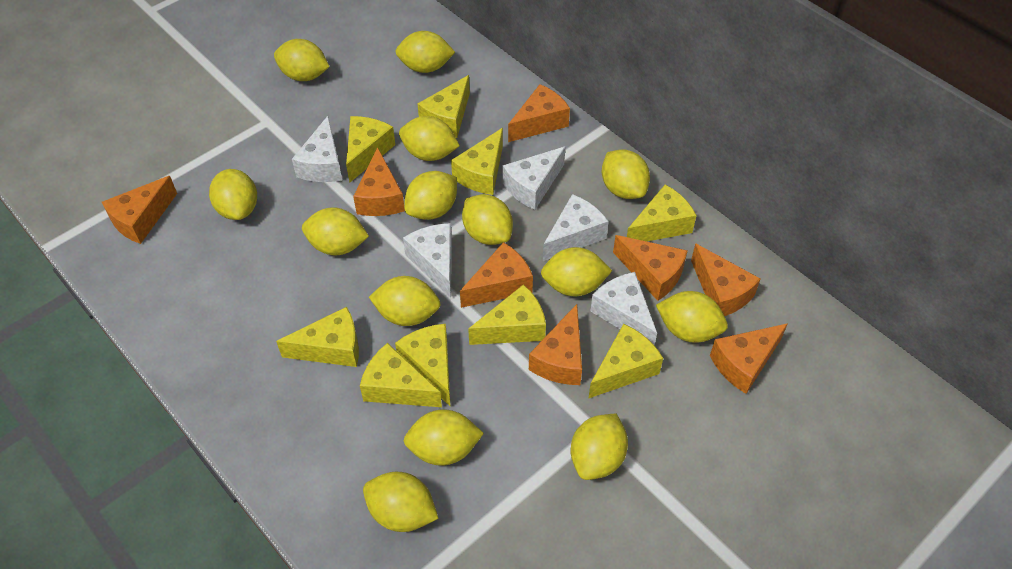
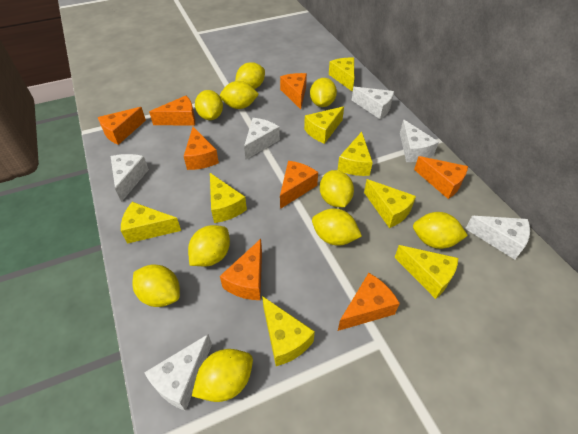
white cheese: 5 -> 6
yellow cheese: 9 -> 8
yellow lemon: 14 -> 10

